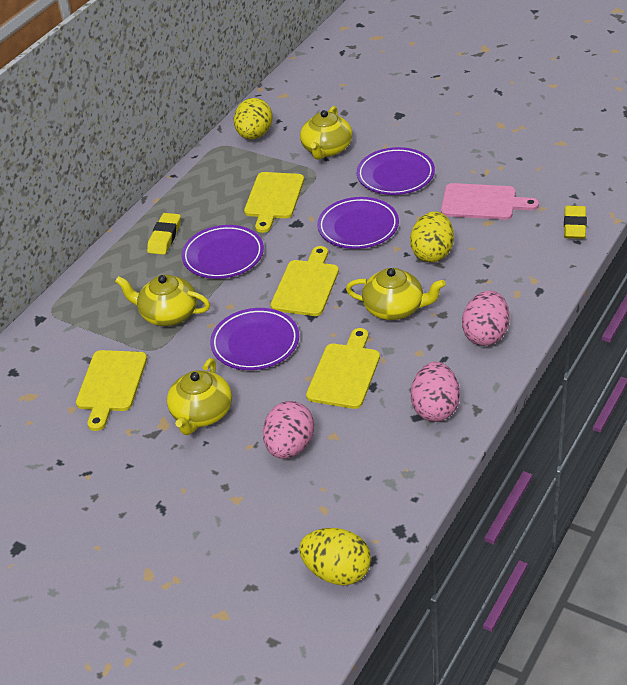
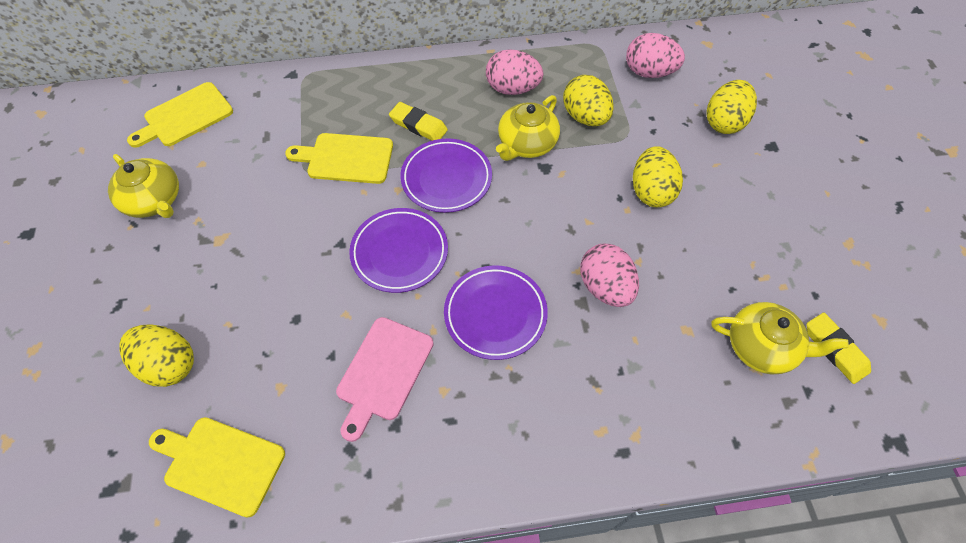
purple plate: 4 -> 3
yellow cutting board: 4 -> 3
yellow egg: 3 -> 4
yellow teapot: 4 -> 3

